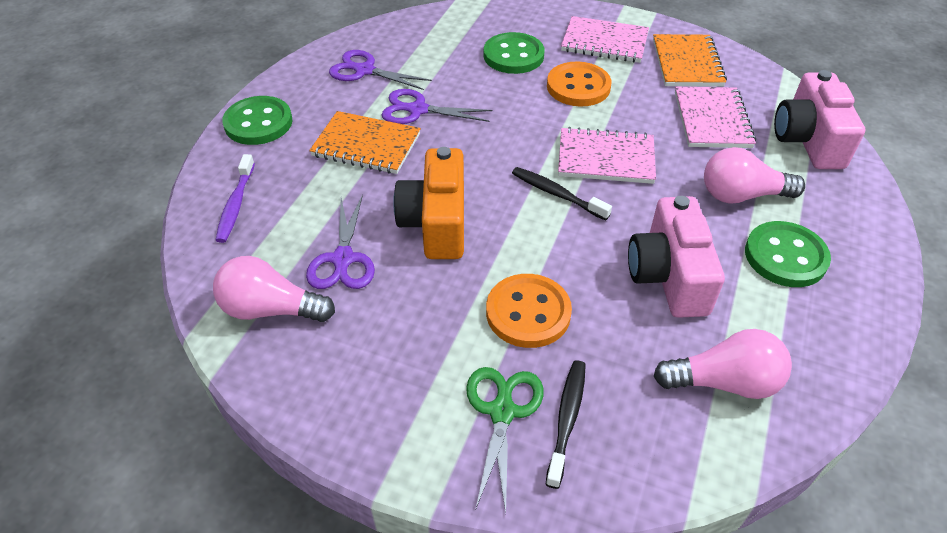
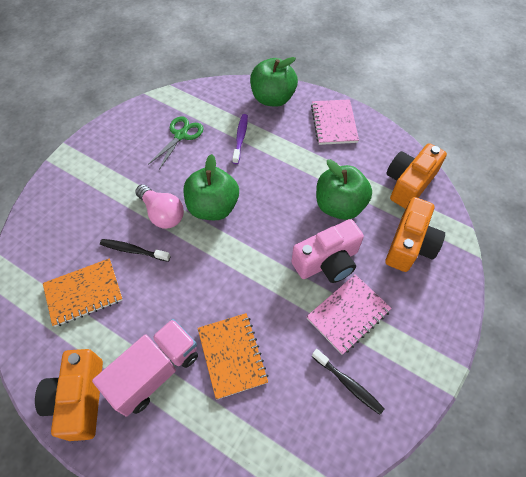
green apple: 0 -> 3
green button: 3 -> 0
orange button: 2 -> 0
orange camera: 1 -> 3
pink camera: 2 -> 1
pink light bulb: 3 -> 1
pink notebook: 3 -> 2
pink truck: 0 -> 1
purple scissors: 3 -> 0

